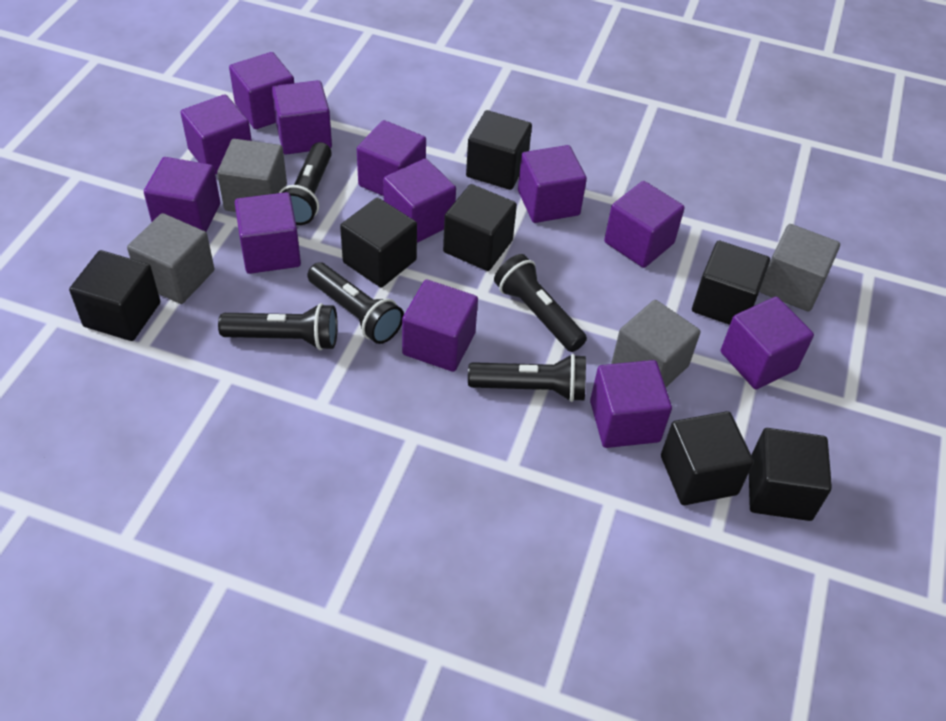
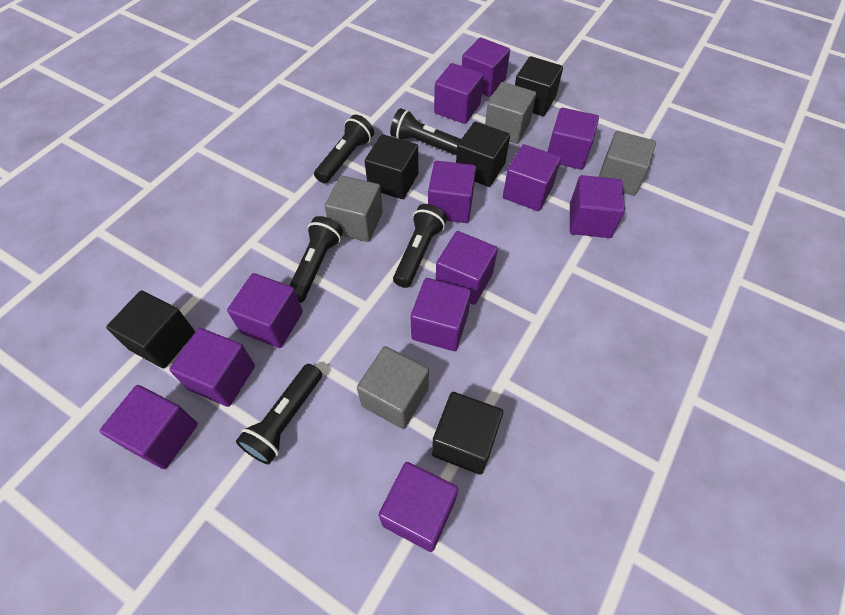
black cube: 7 -> 5

